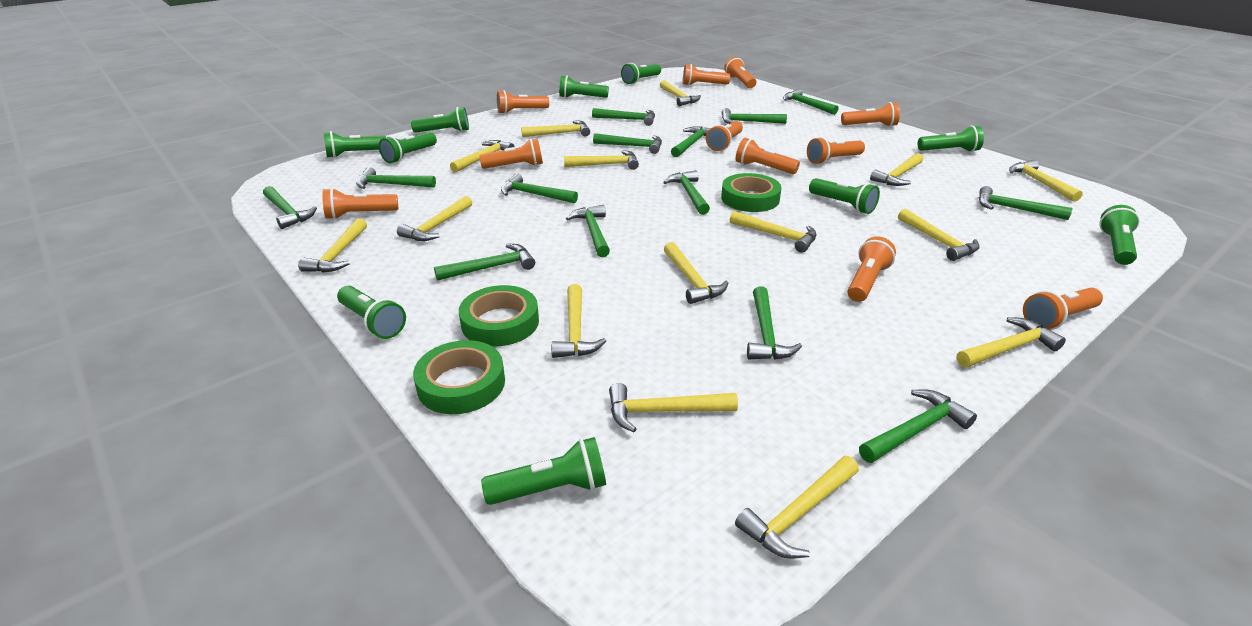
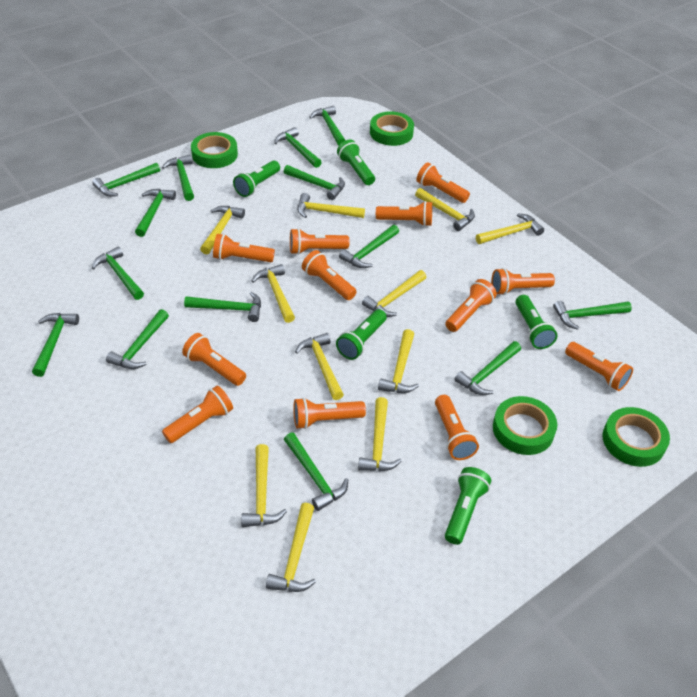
green flashlight: 10 -> 5
green tape: 3 -> 4
orange flashlight: 11 -> 12
yellow hammer: 15 -> 11

